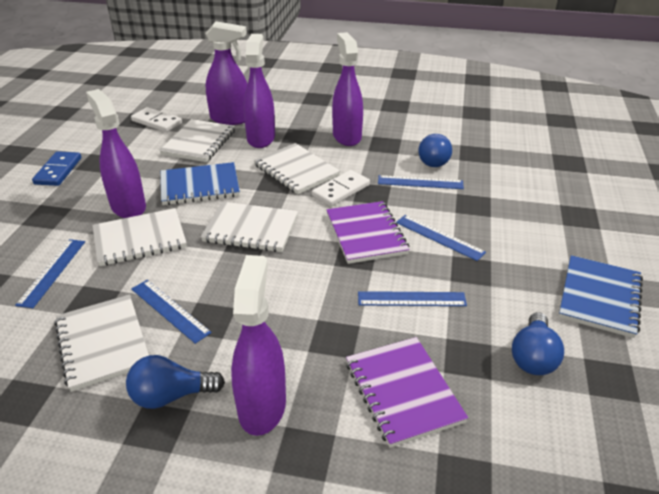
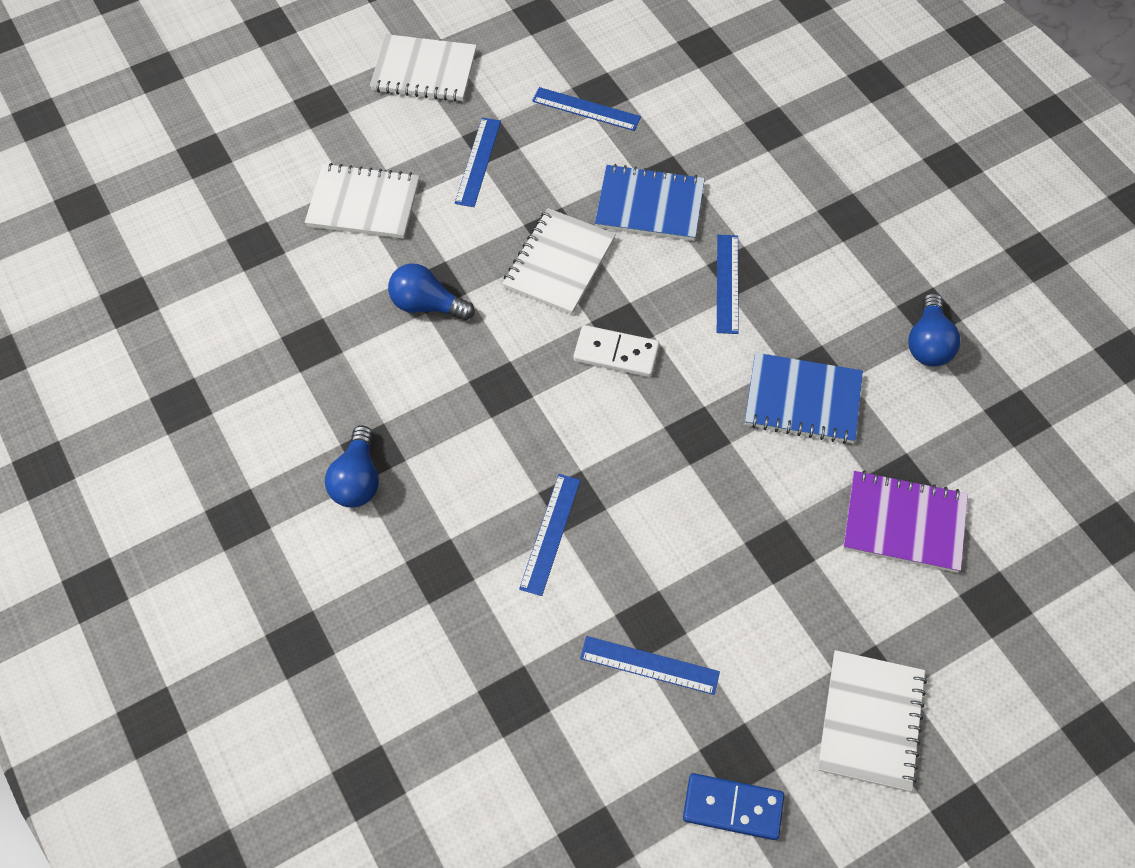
purple notebook: 2 -> 1
purple spray bottle: 5 -> 0
white domino: 2 -> 1
white notebook: 5 -> 4

